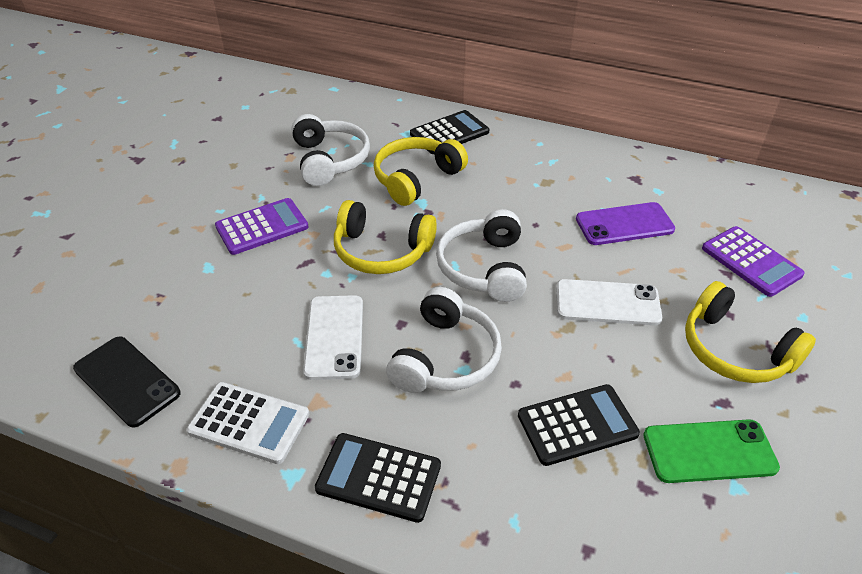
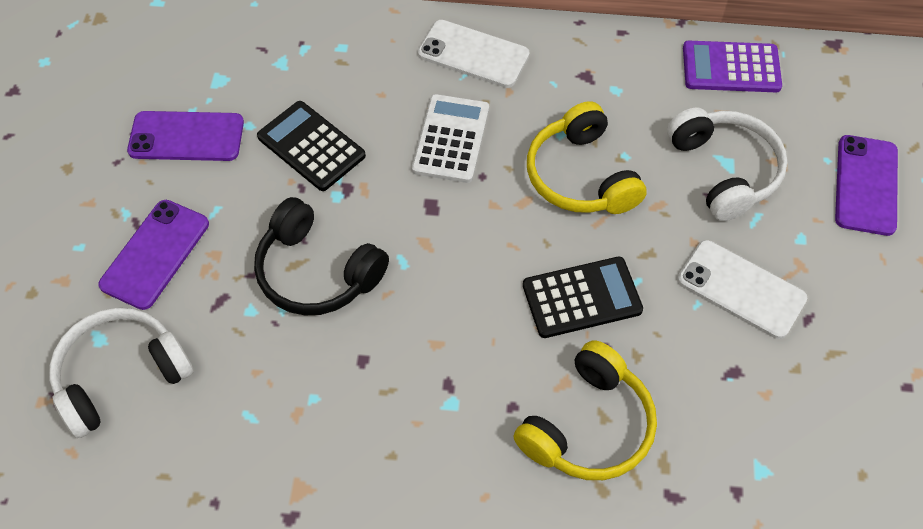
black calculator: 3 -> 2
black headphones: 0 -> 1
black phone: 1 -> 0
green phone: 1 -> 0
purple calculator: 2 -> 1
purple phone: 1 -> 3
white headphones: 3 -> 2
yellow headphones: 3 -> 2

